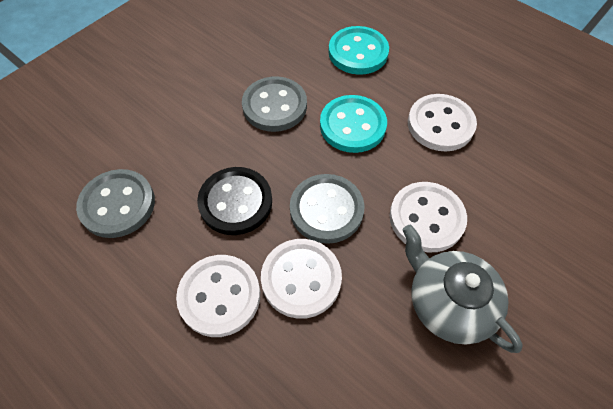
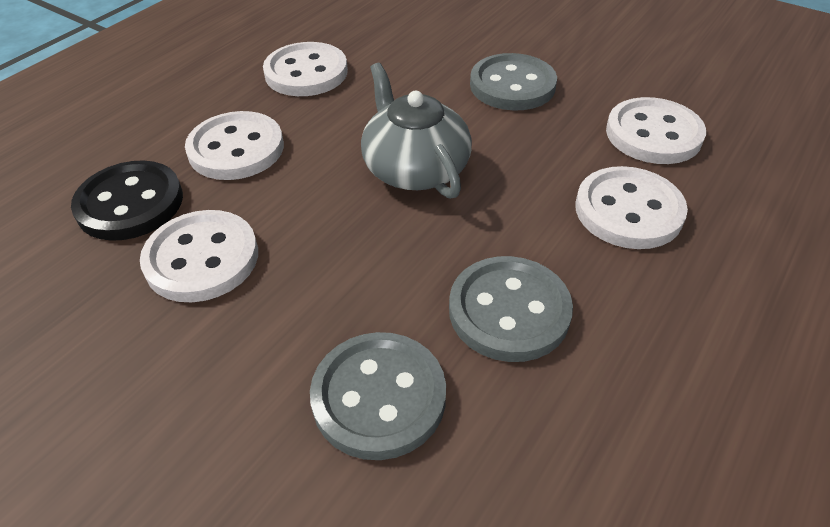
turquoise button: 2 -> 0
white button: 4 -> 5

